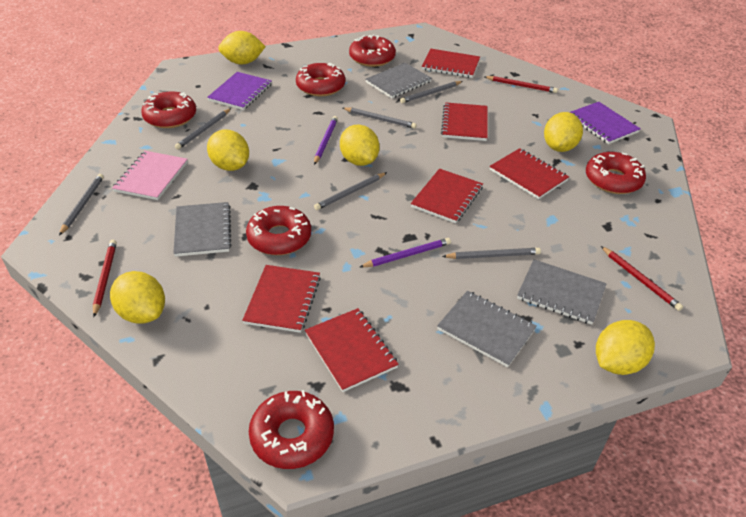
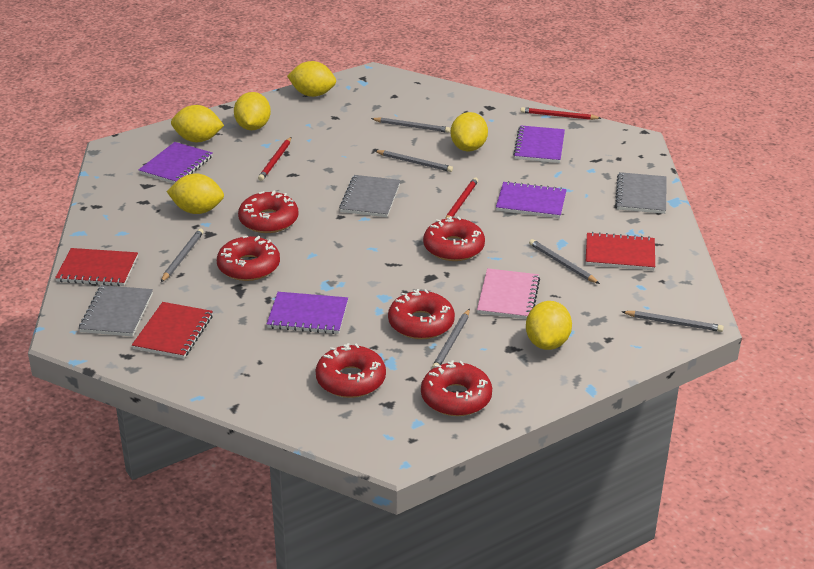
grey notebook: 4 -> 3
purple notebook: 2 -> 4
purple pencil: 2 -> 0
red notebook: 6 -> 3

